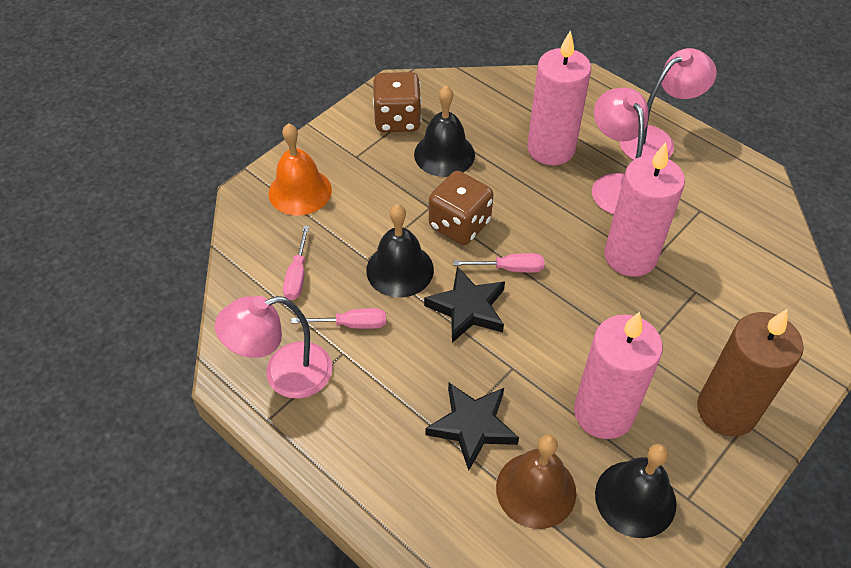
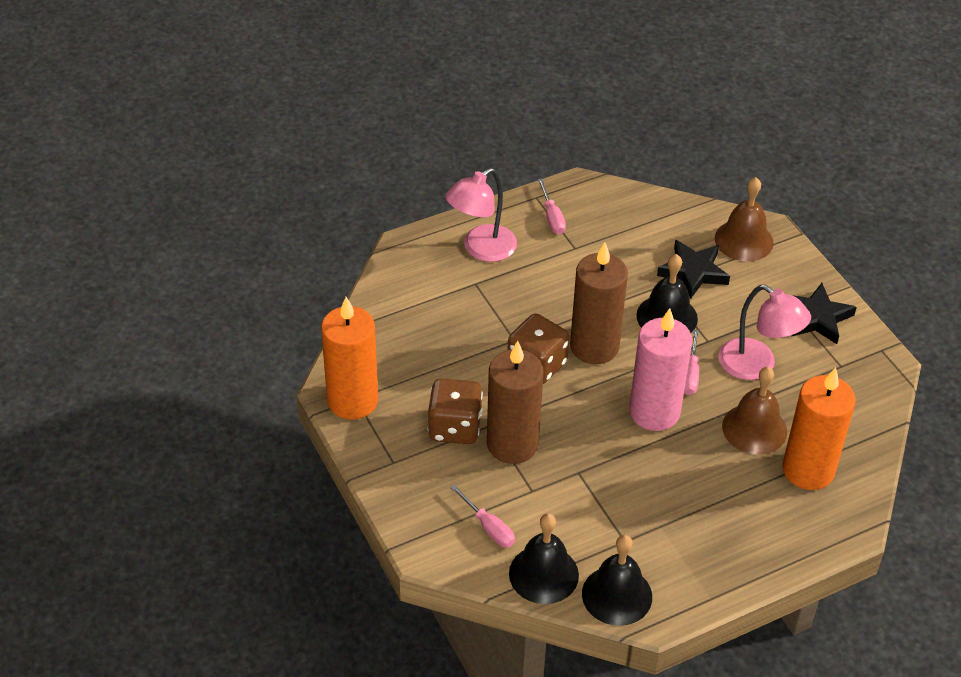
brown bell: 1 -> 2
brown candle: 1 -> 2
orange bell: 1 -> 0
orange candle: 0 -> 2
pink candle: 3 -> 1
pink lamp: 3 -> 2

